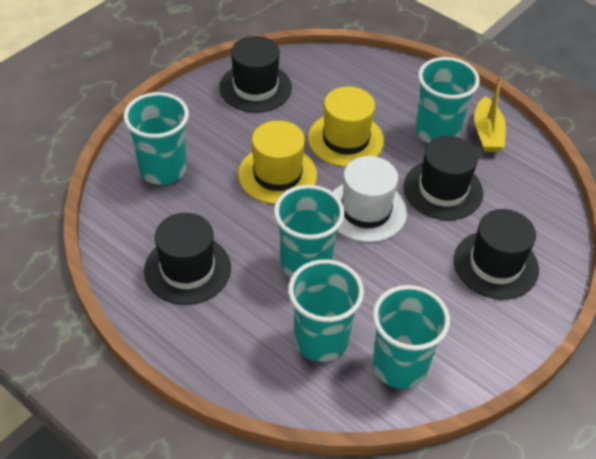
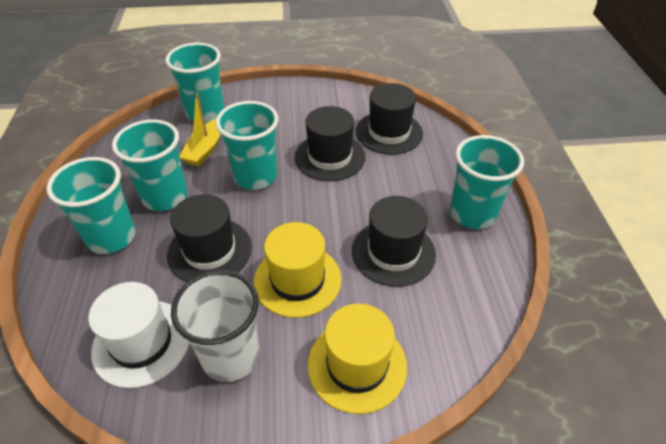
white cup: 0 -> 1

